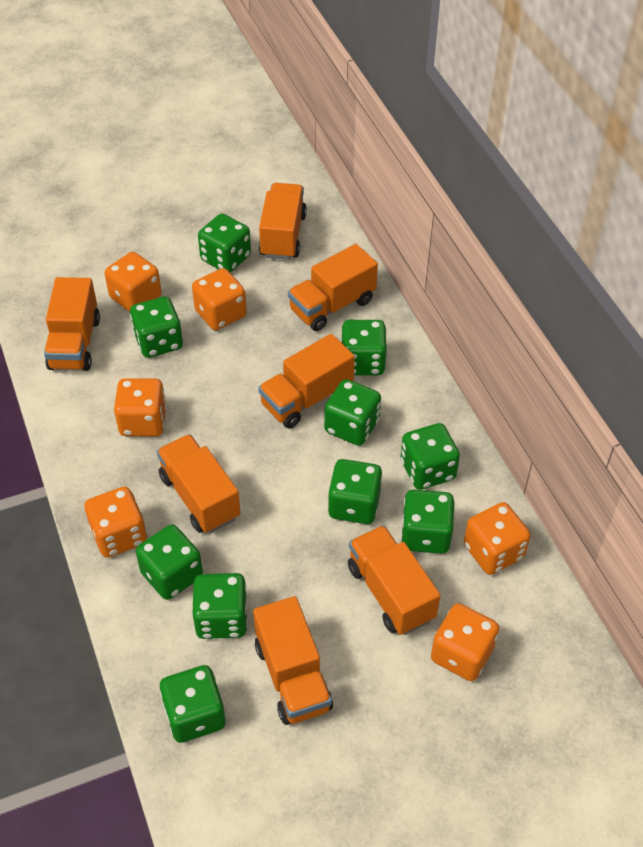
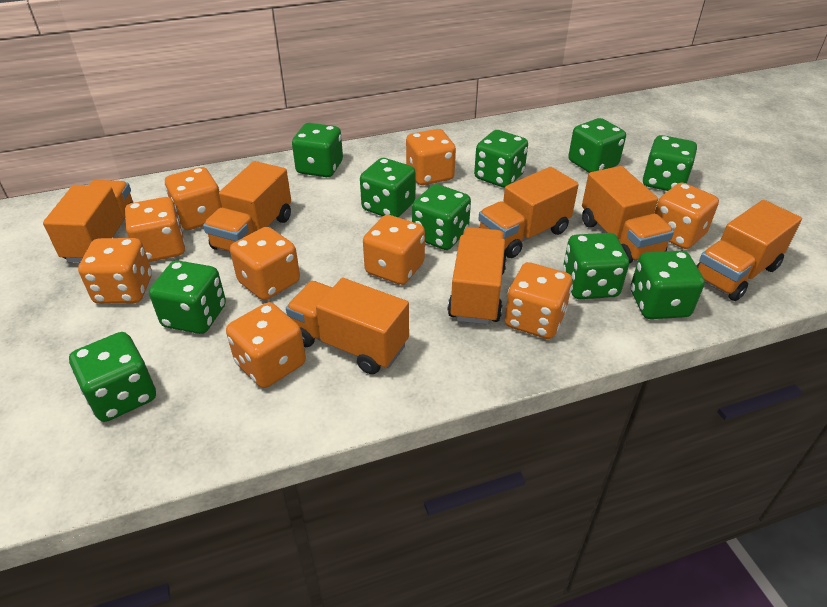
orange dice: 6 -> 9

